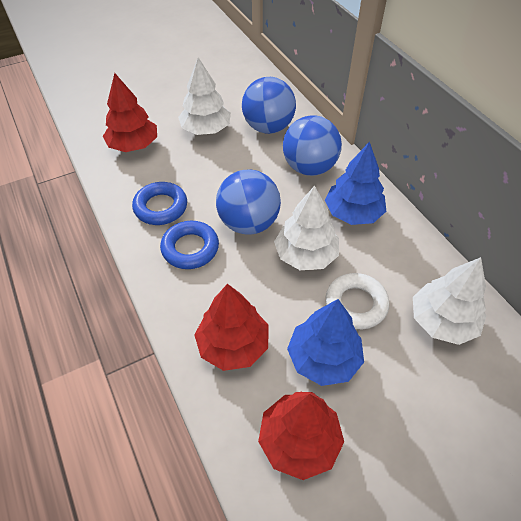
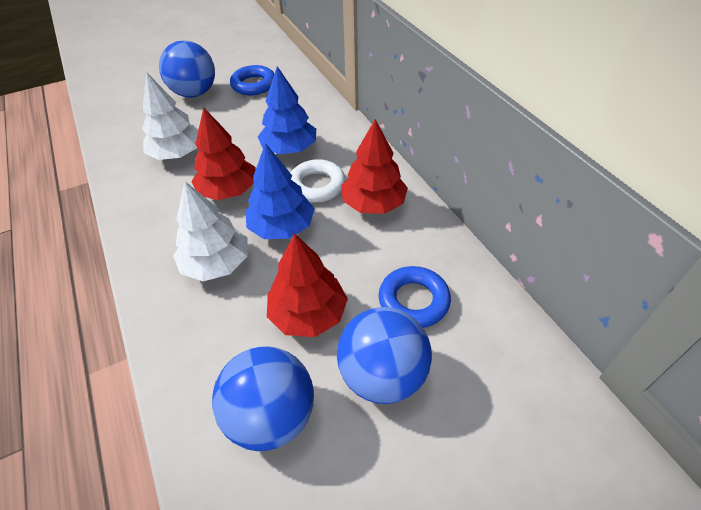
white tree: 3 -> 2

